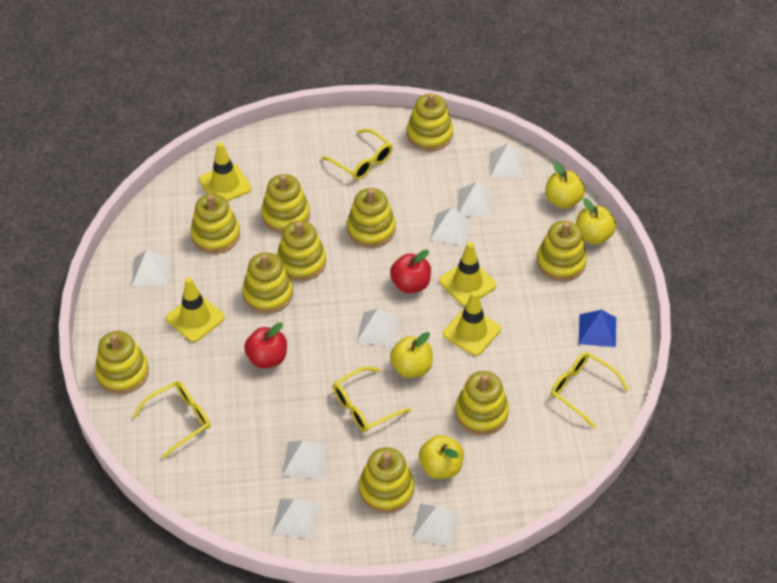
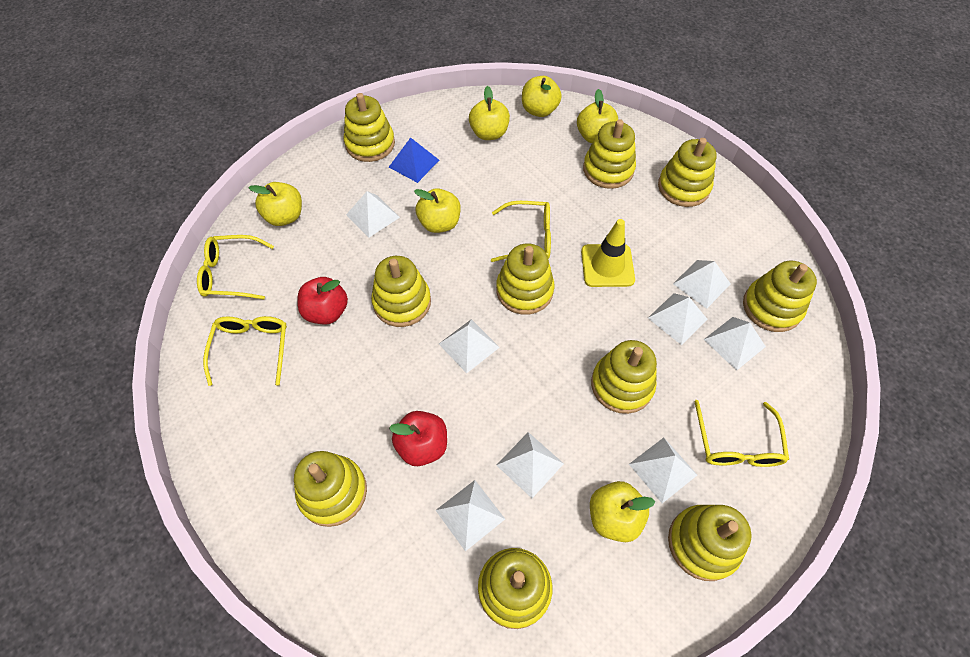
yellow apple: 4 -> 6
yellow traffic cone: 4 -> 1

